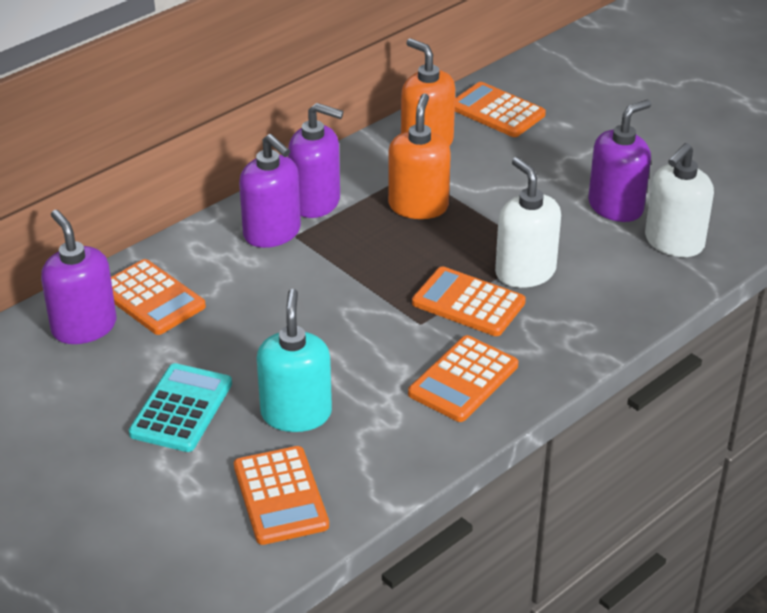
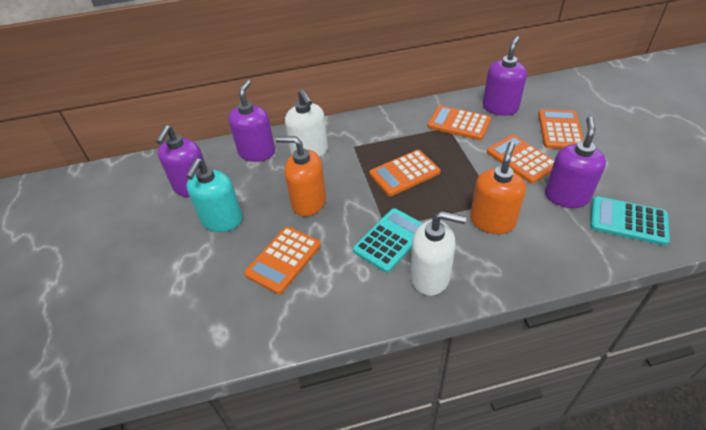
turquoise calculator: 1 -> 2

